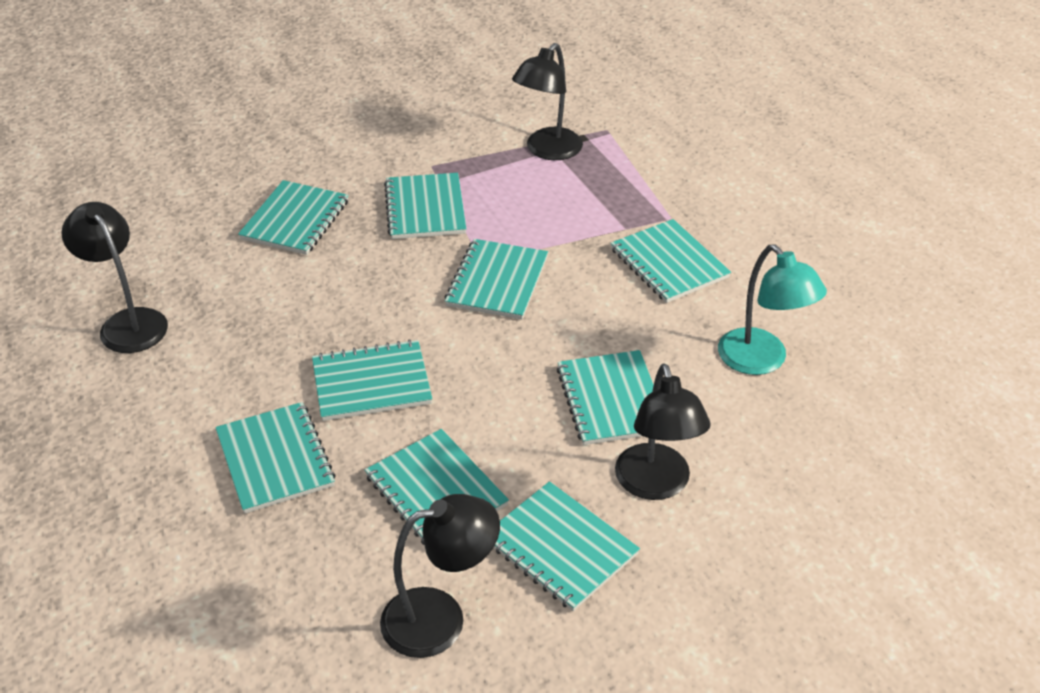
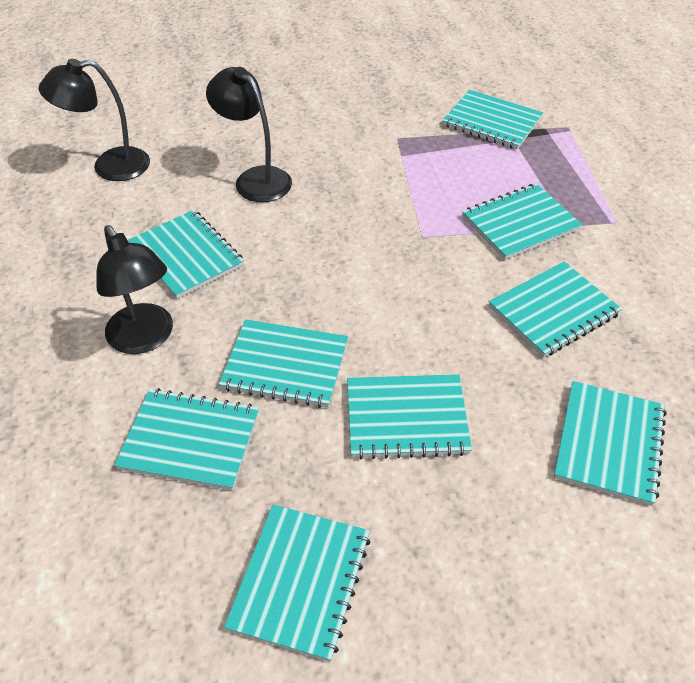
black lamp: 4 -> 3
turquoise lamp: 1 -> 0

